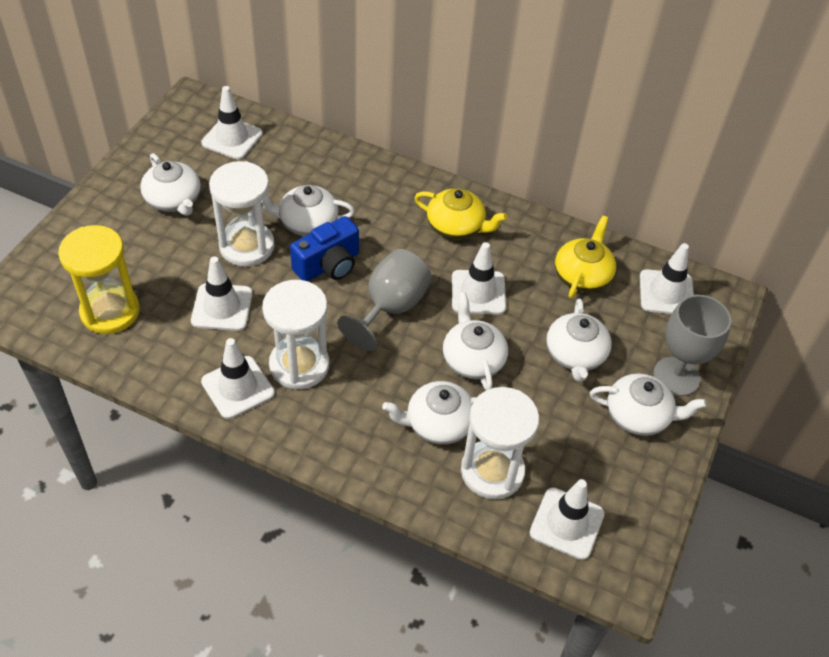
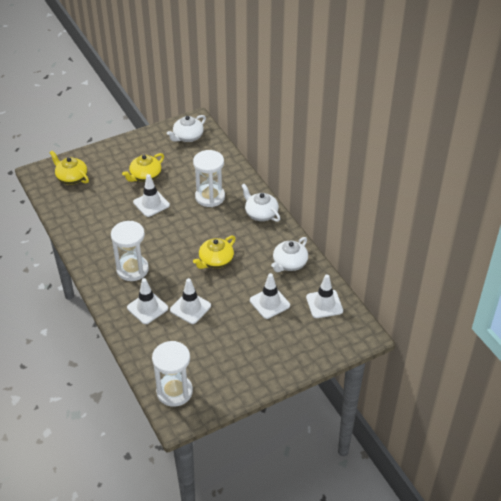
blue camera: 1 -> 0
grey goblet: 2 -> 0
white teapot: 6 -> 3
white traffic cone: 6 -> 5
yellow hourglass: 1 -> 0
yellow teapot: 2 -> 3

